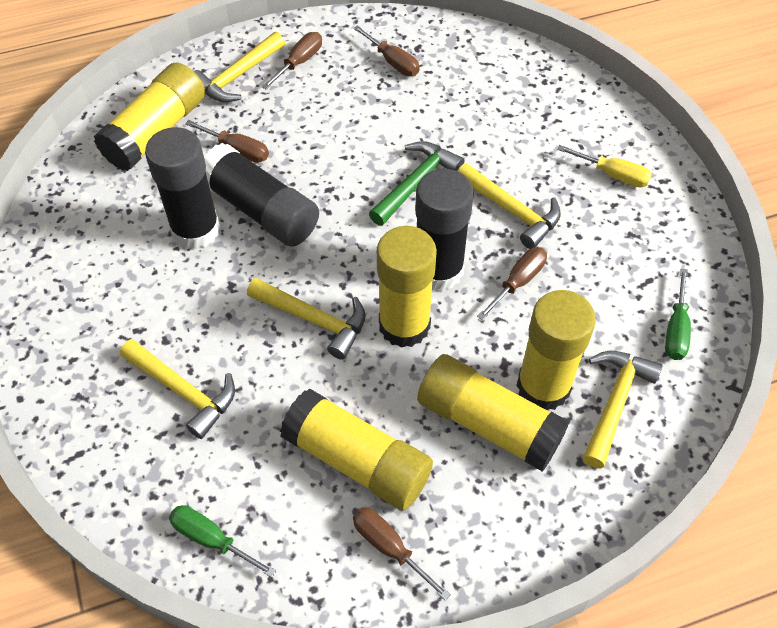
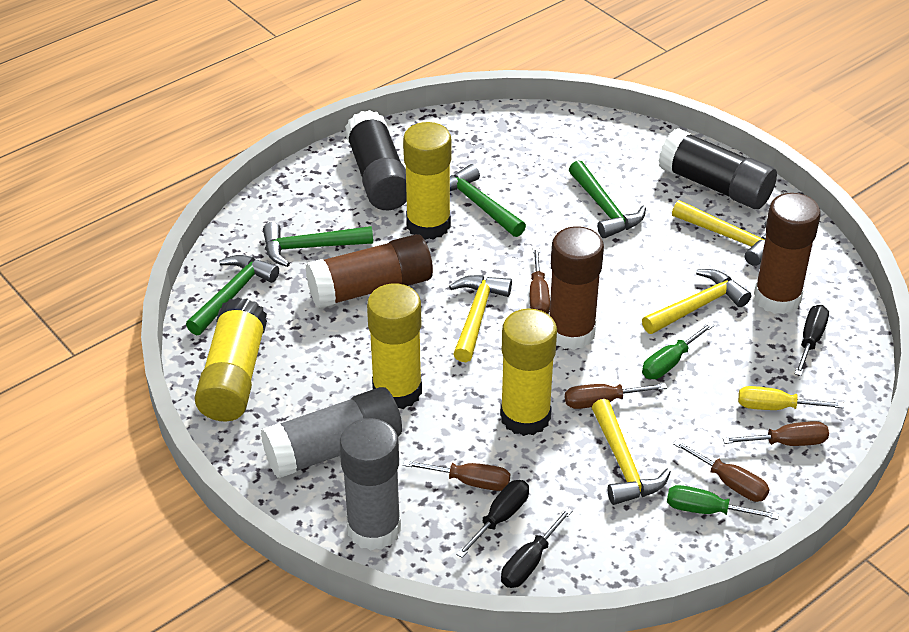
black glue stick: 3 -> 2
black screwdriver: 0 -> 3
brown glue stick: 0 -> 3
green hammer: 1 -> 4
grey glue stick: 0 -> 2
yellow glue stick: 5 -> 4
yellow hammer: 5 -> 4

